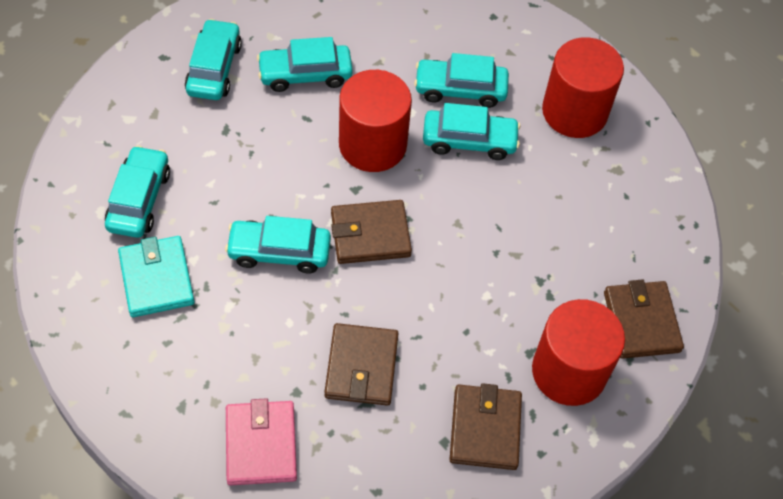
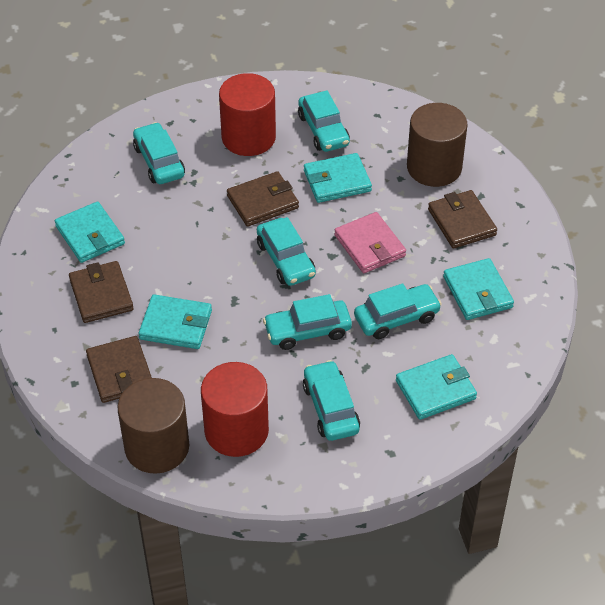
brown cylinder: 0 -> 2
red cylinder: 3 -> 2
turquoise wallet: 1 -> 5

